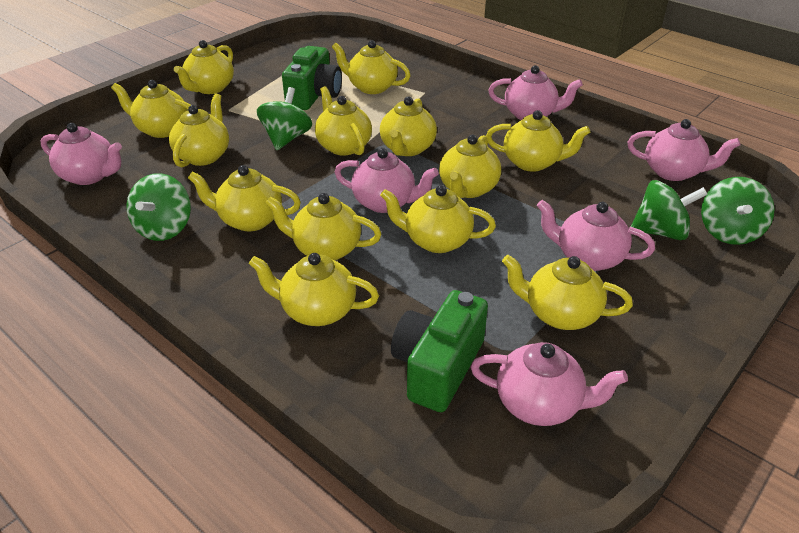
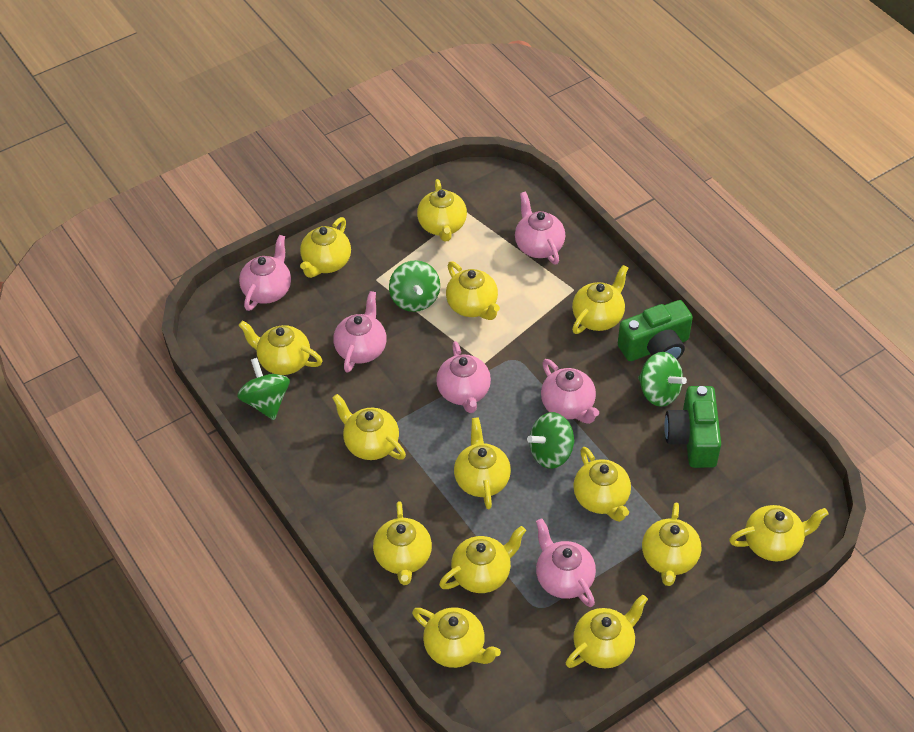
yellow teapot: 13 -> 14

